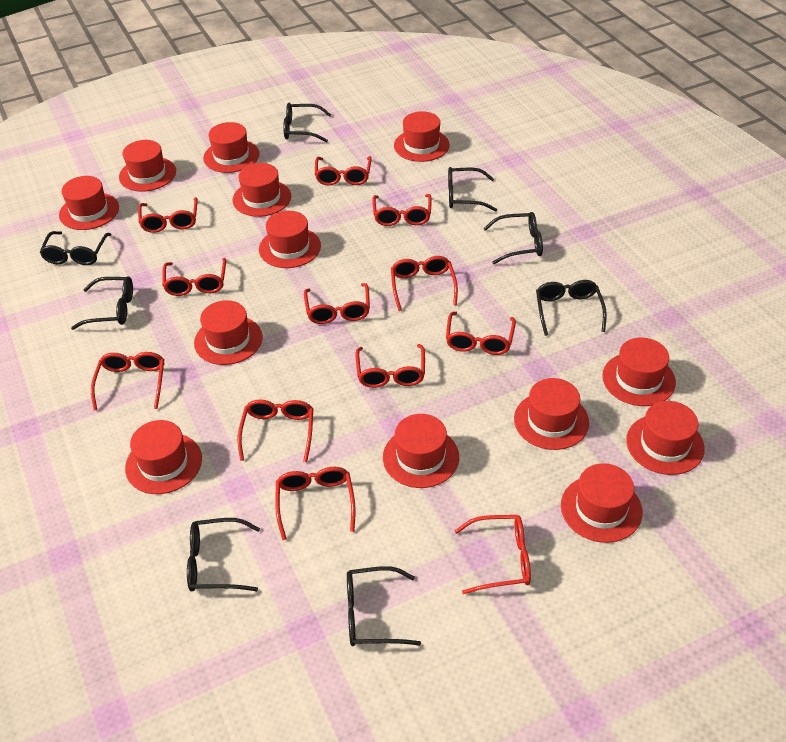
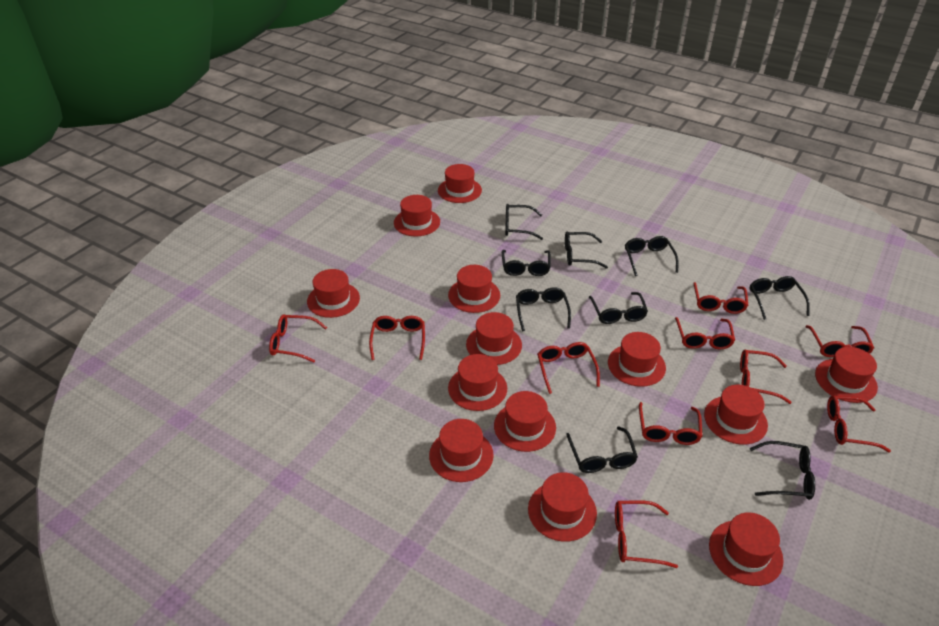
black glasses: 8 -> 9
red glasses: 12 -> 10

